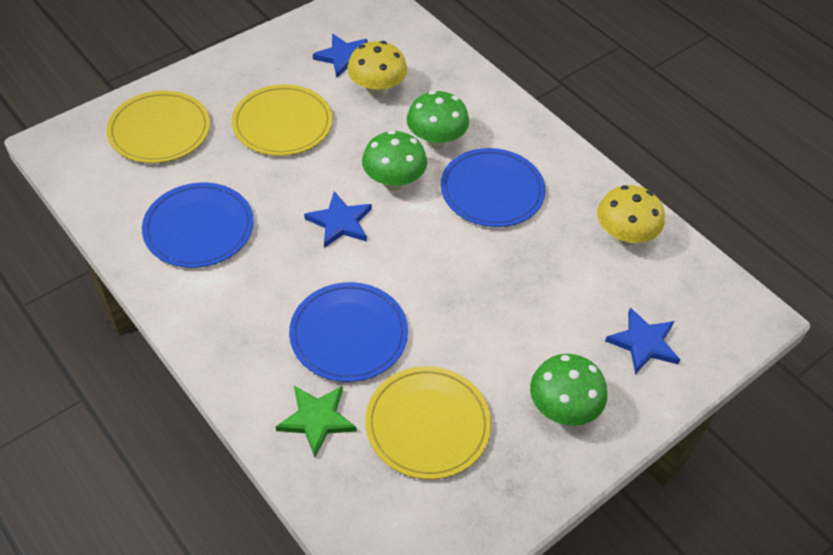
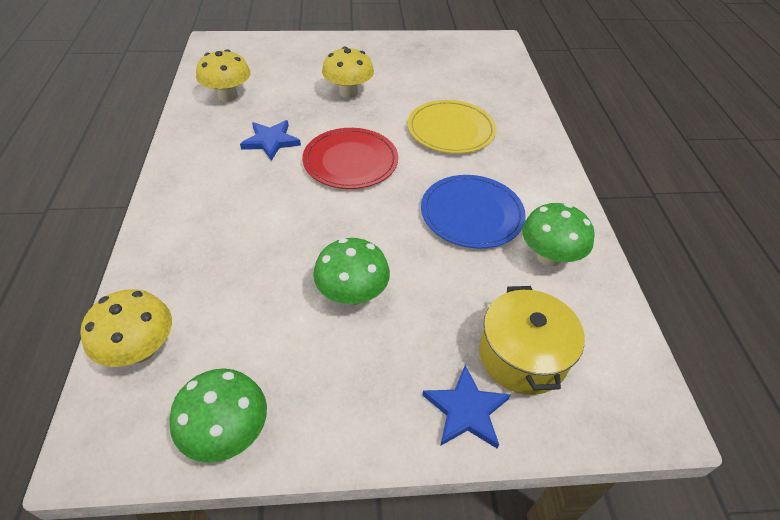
blue plate: 3 -> 1
blue star: 3 -> 2
green star: 1 -> 0
red plate: 0 -> 1
yellow mushroom: 2 -> 3
yellow plate: 3 -> 1
yellow pot: 0 -> 1

